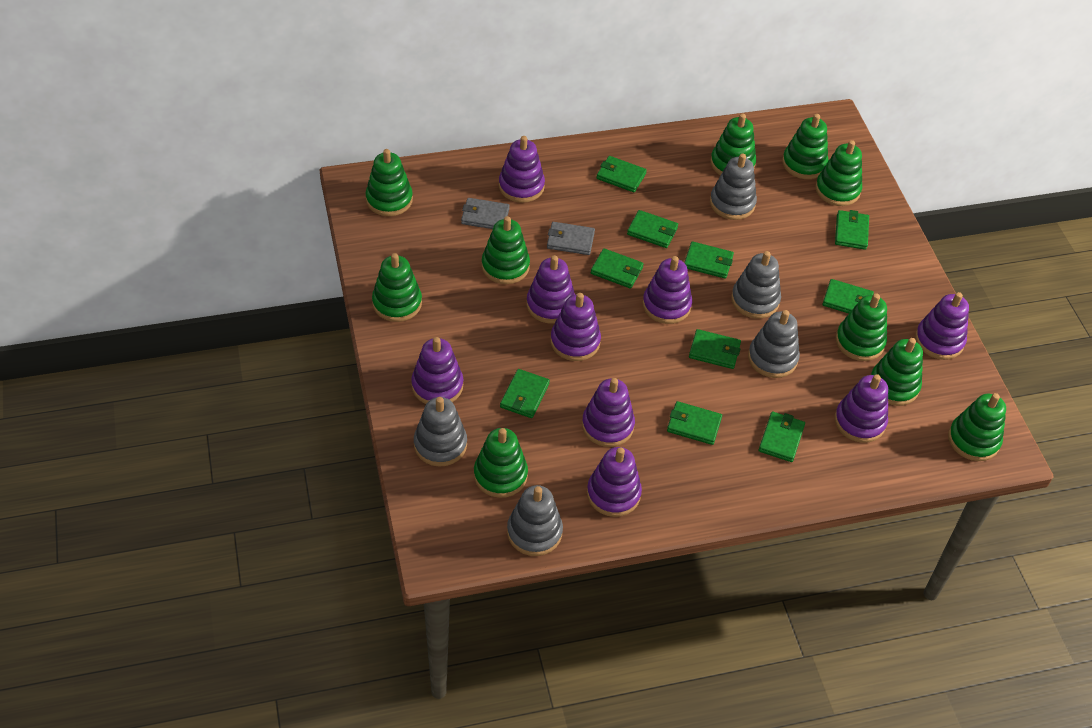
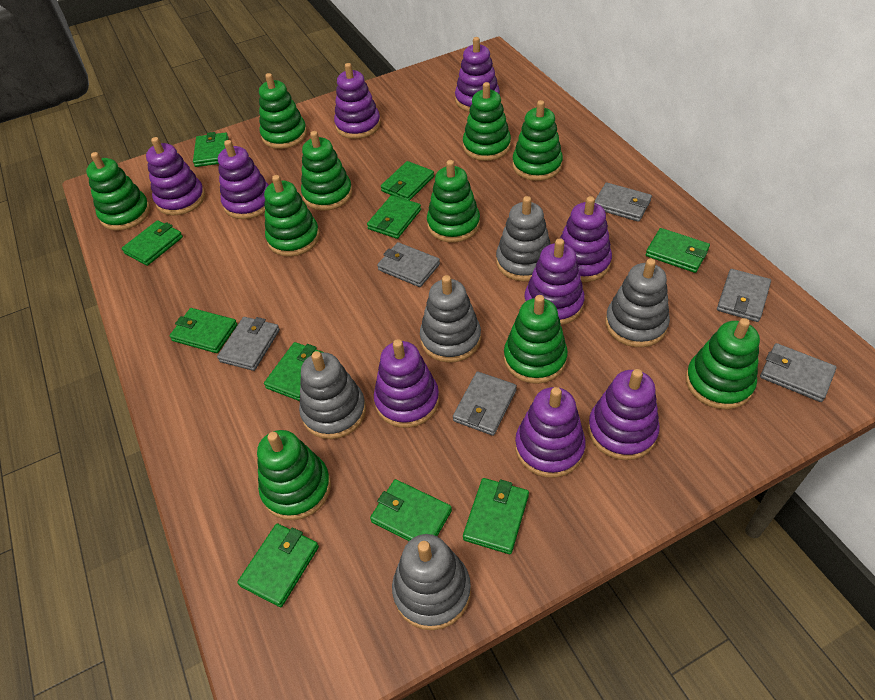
grey wallet: 2 -> 6

